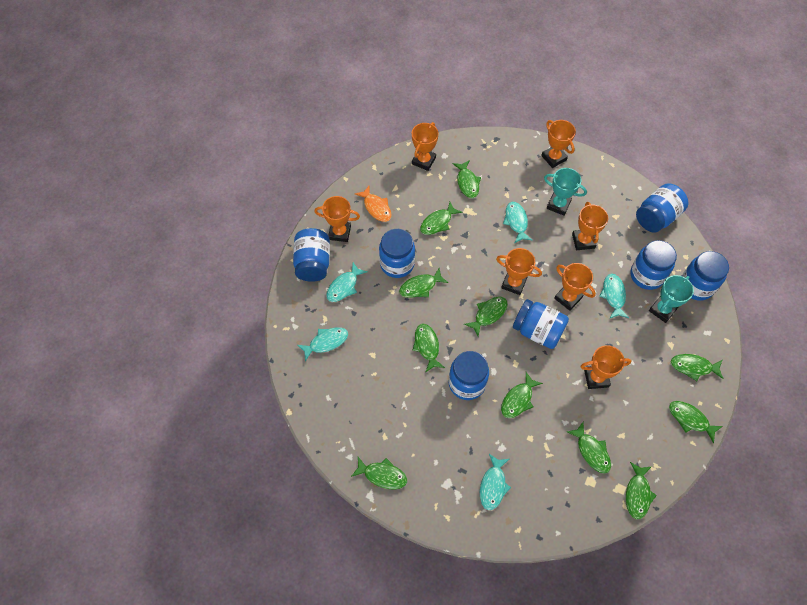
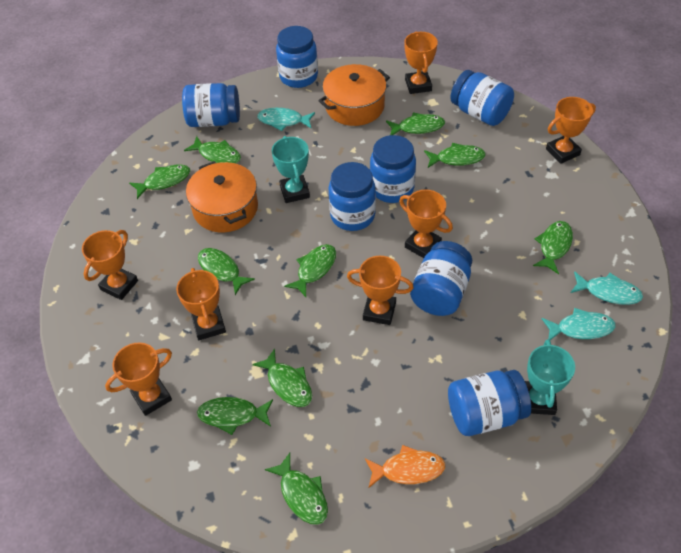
green fish: 11 -> 10
orange pot: 0 -> 2
turquoise fish: 5 -> 3

